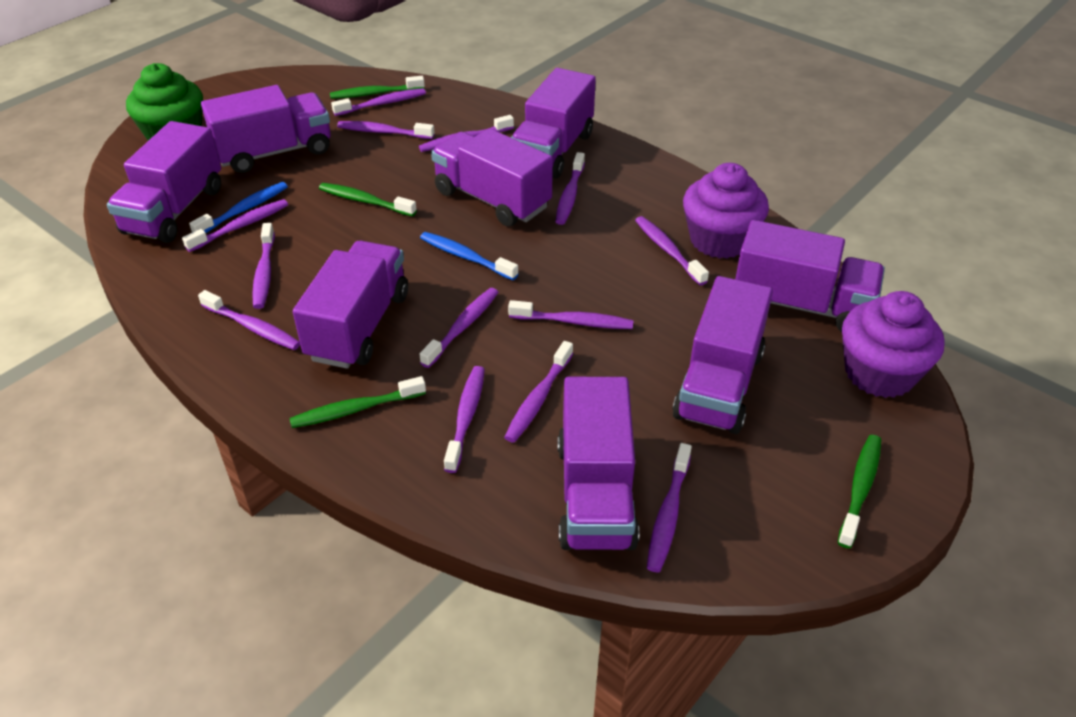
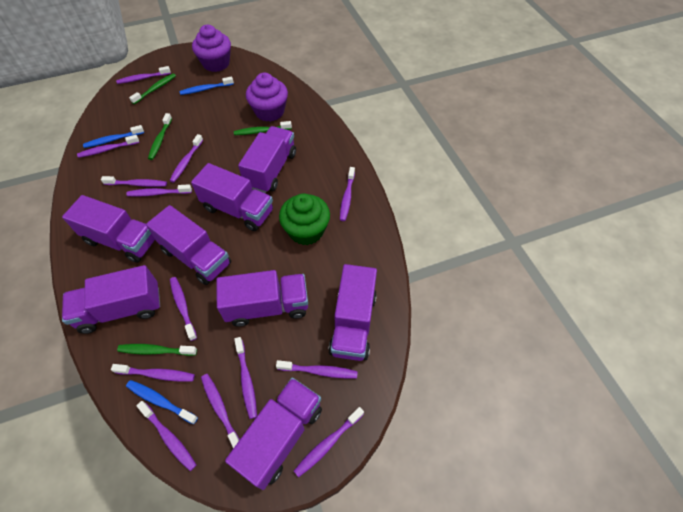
blue toothbrush: 2 -> 3

